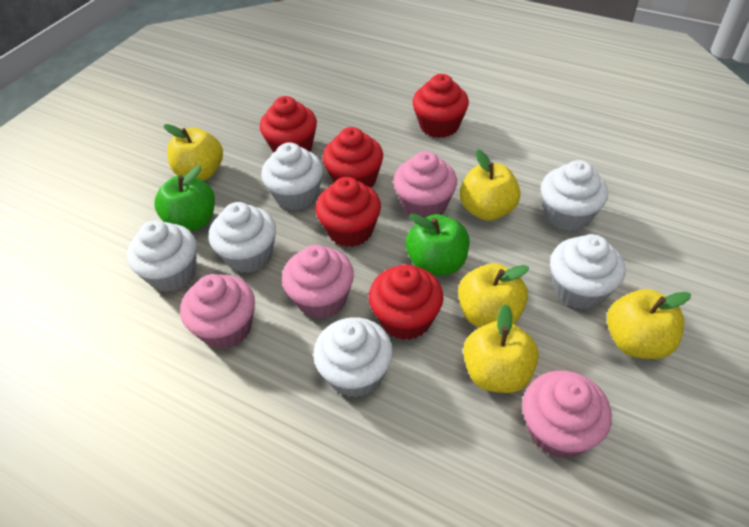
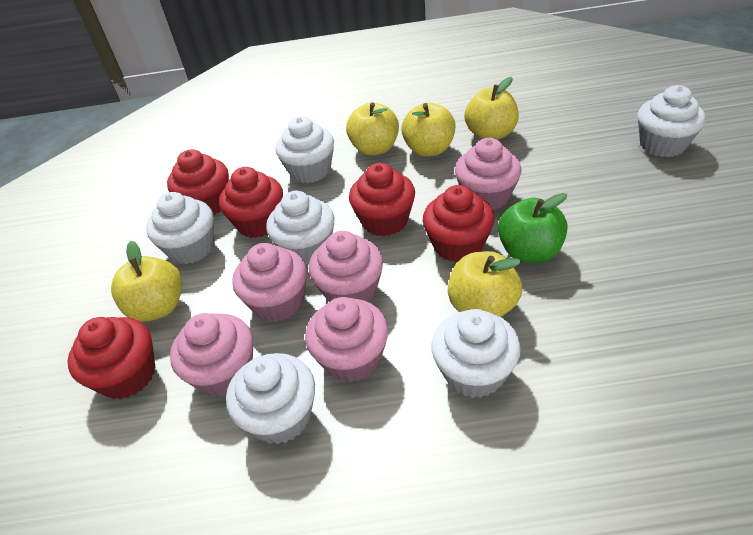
green apple: 2 -> 1
pink cupcake: 4 -> 5

